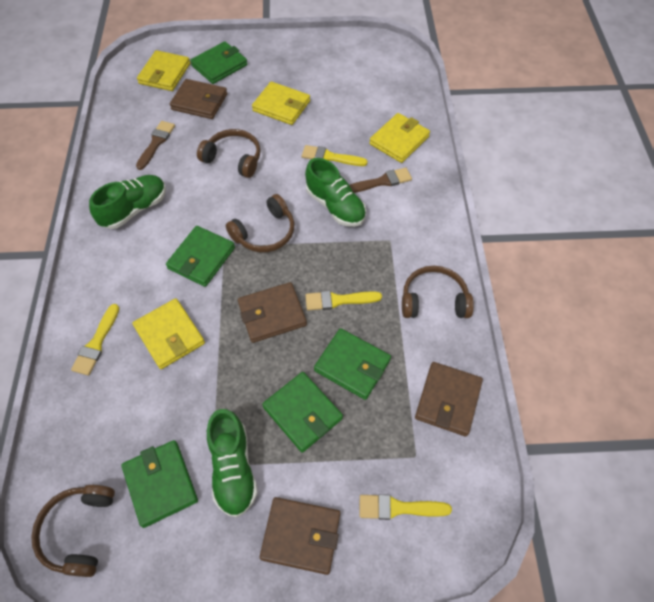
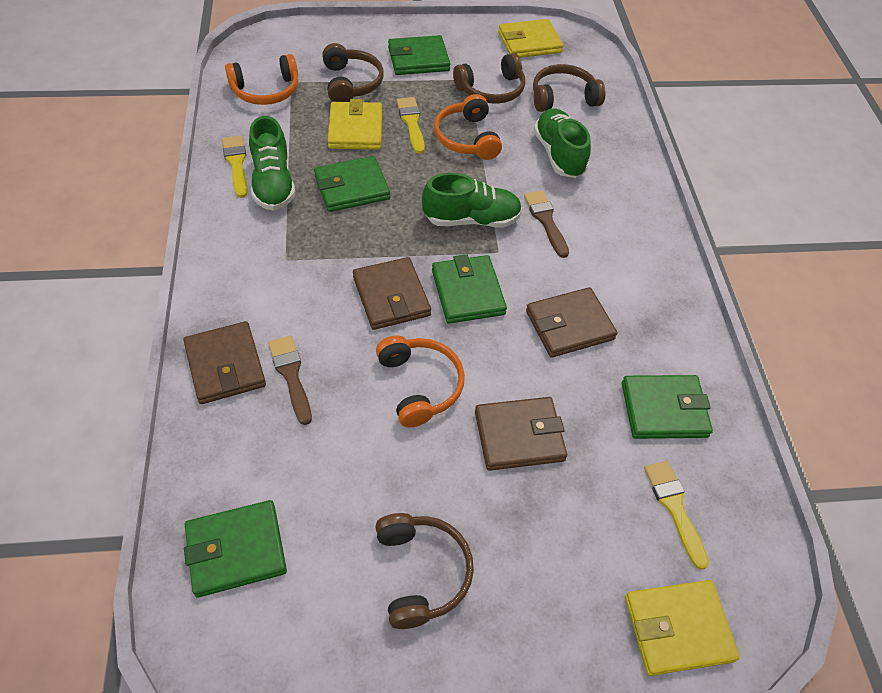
orange headphones: 0 -> 3
yellow brush: 4 -> 3
yellow wallet: 4 -> 3

